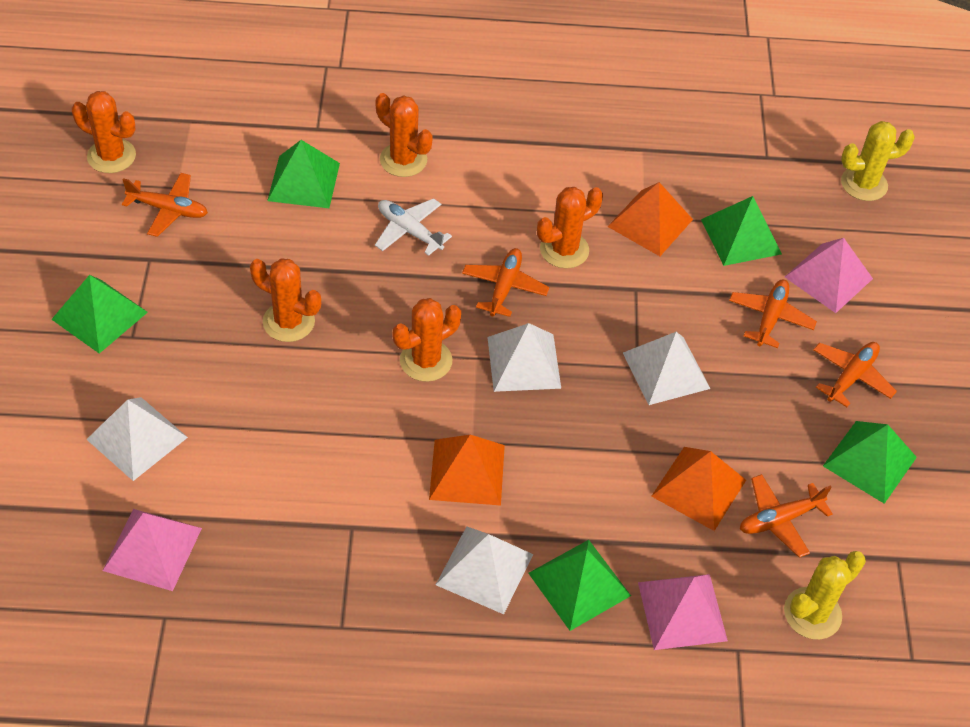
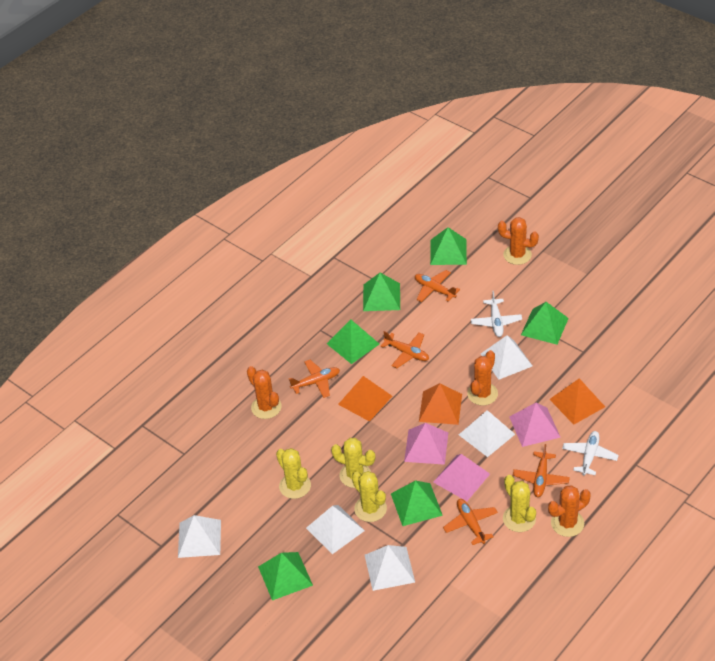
green pyramid: 5 -> 6
orange cactus: 5 -> 4
white plane: 1 -> 2
white pyramid: 4 -> 5
yellow cactus: 2 -> 4

